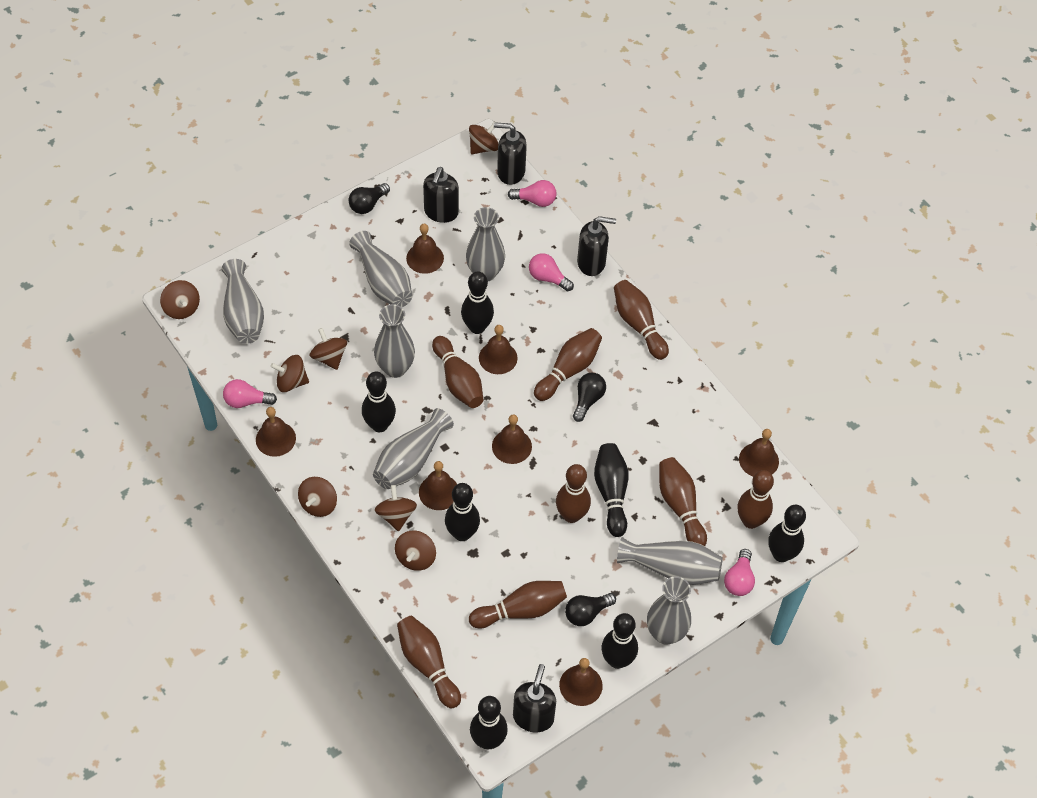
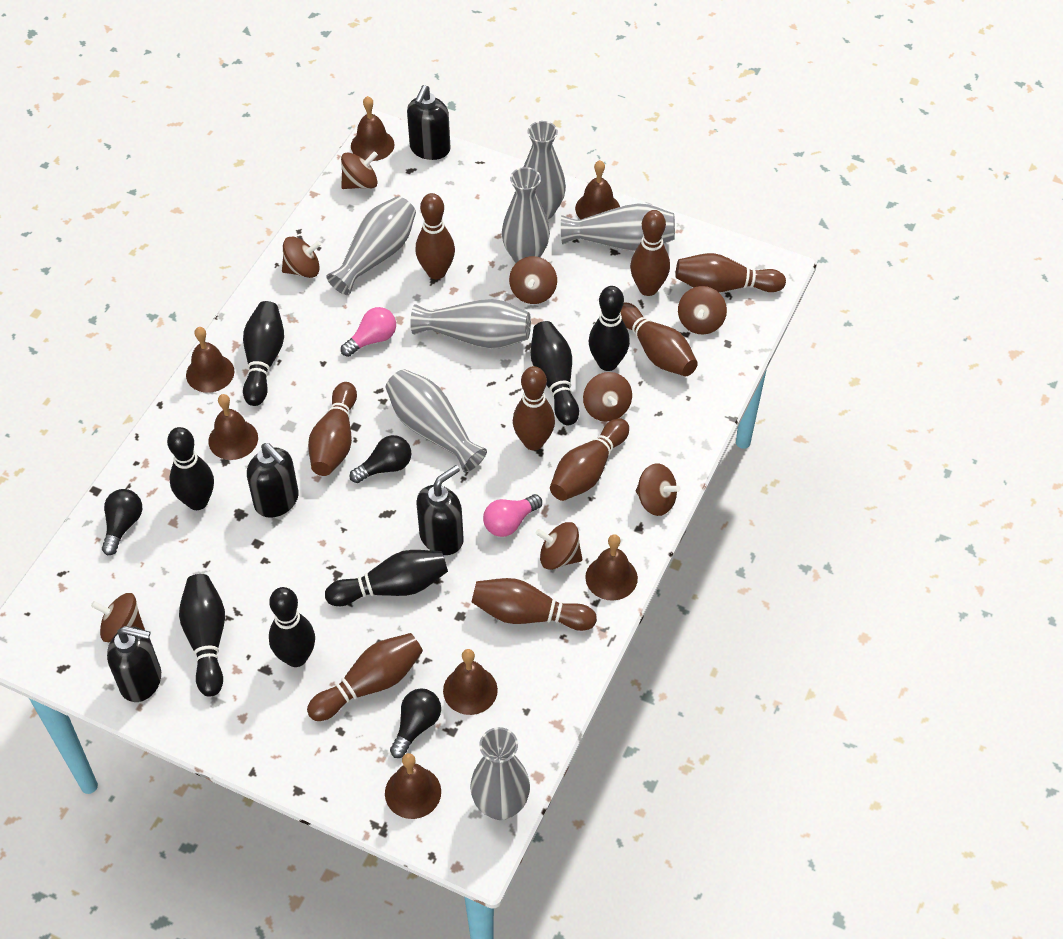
brown bowling pin: 8 -> 9
brown spinning top: 7 -> 8
pink light bulb: 4 -> 2

